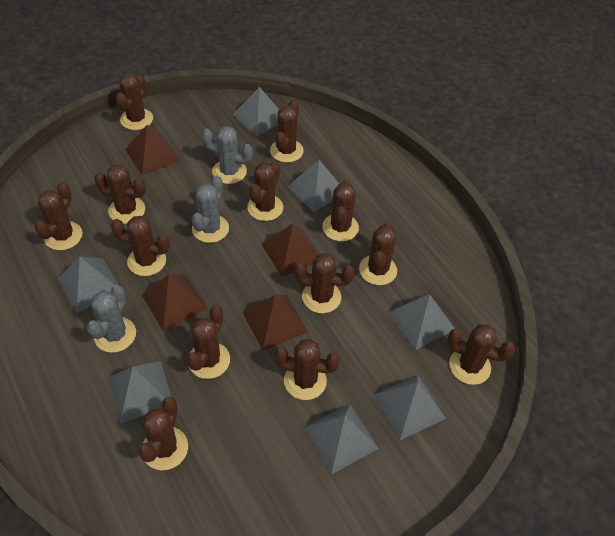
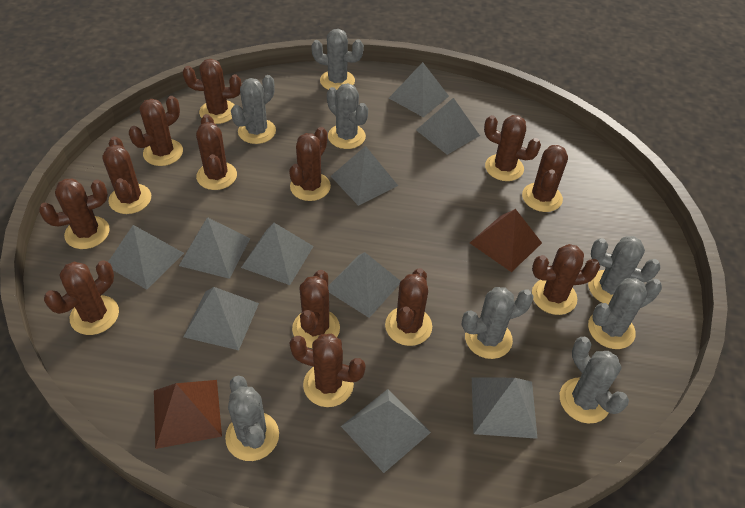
brown pyramid: 4 -> 2
grey cactus: 3 -> 8
grey pyramid: 7 -> 10

